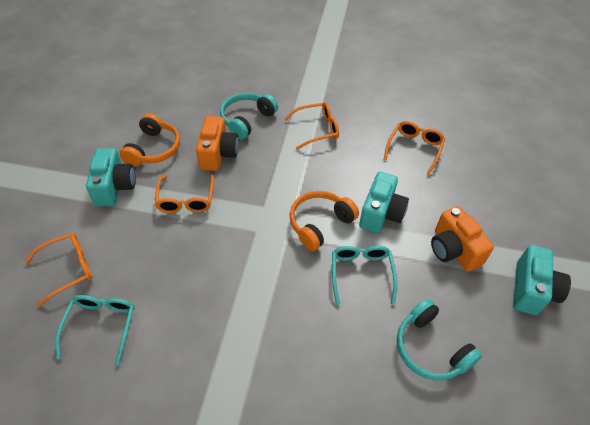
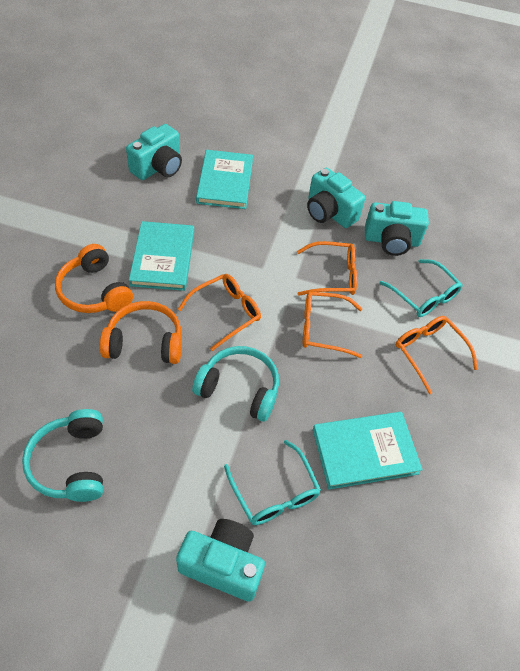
orange camera: 2 -> 0
turquoise book: 0 -> 3
turquoise camera: 3 -> 4

